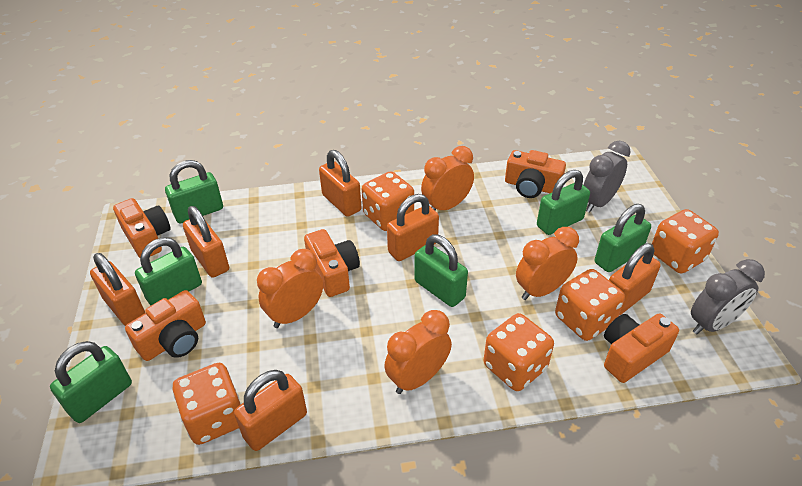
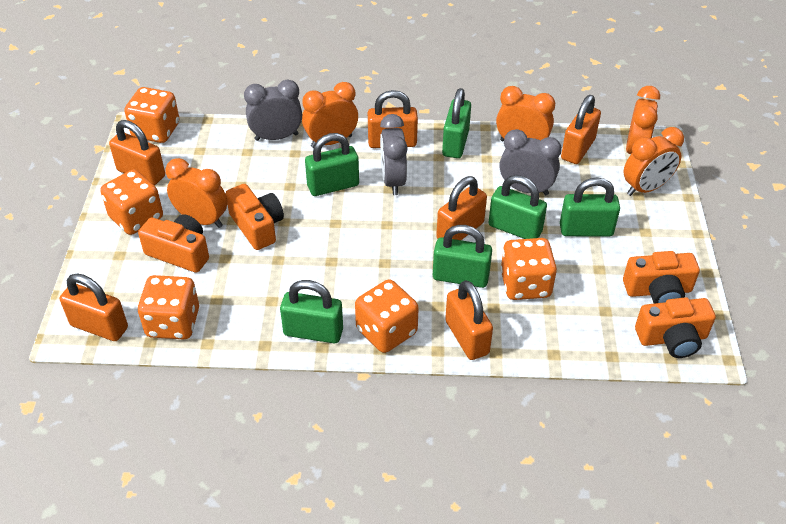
grey clock: 2 -> 3
orange camera: 5 -> 4
orange clock: 4 -> 5

